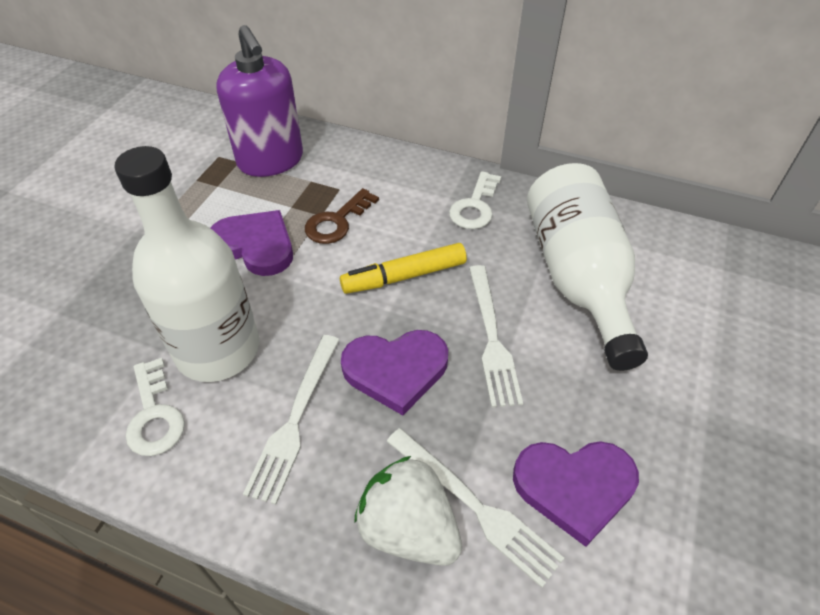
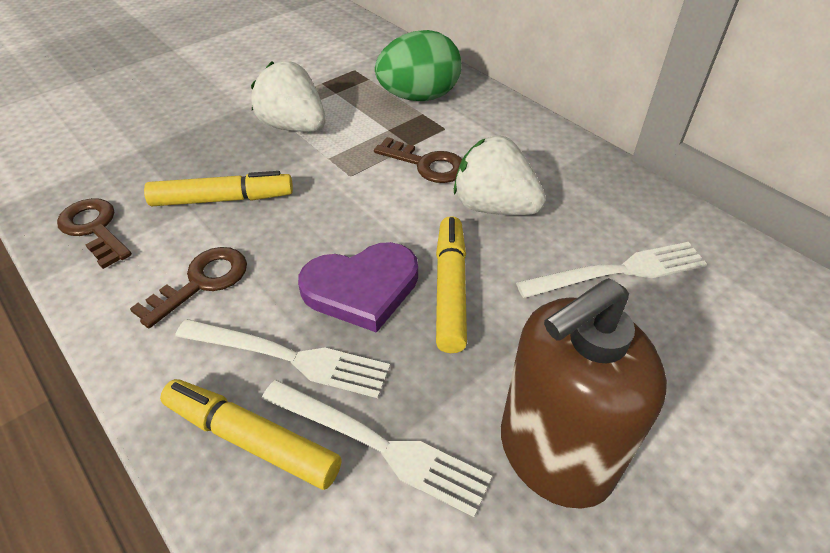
brown key: 1 -> 3
brown soap dispenser: 0 -> 1
green egg: 0 -> 1
purple heart: 3 -> 1
purple soap dispenser: 1 -> 0
white bottle: 2 -> 0
white key: 2 -> 0
white strawberry: 1 -> 2
yellow marker: 1 -> 3

